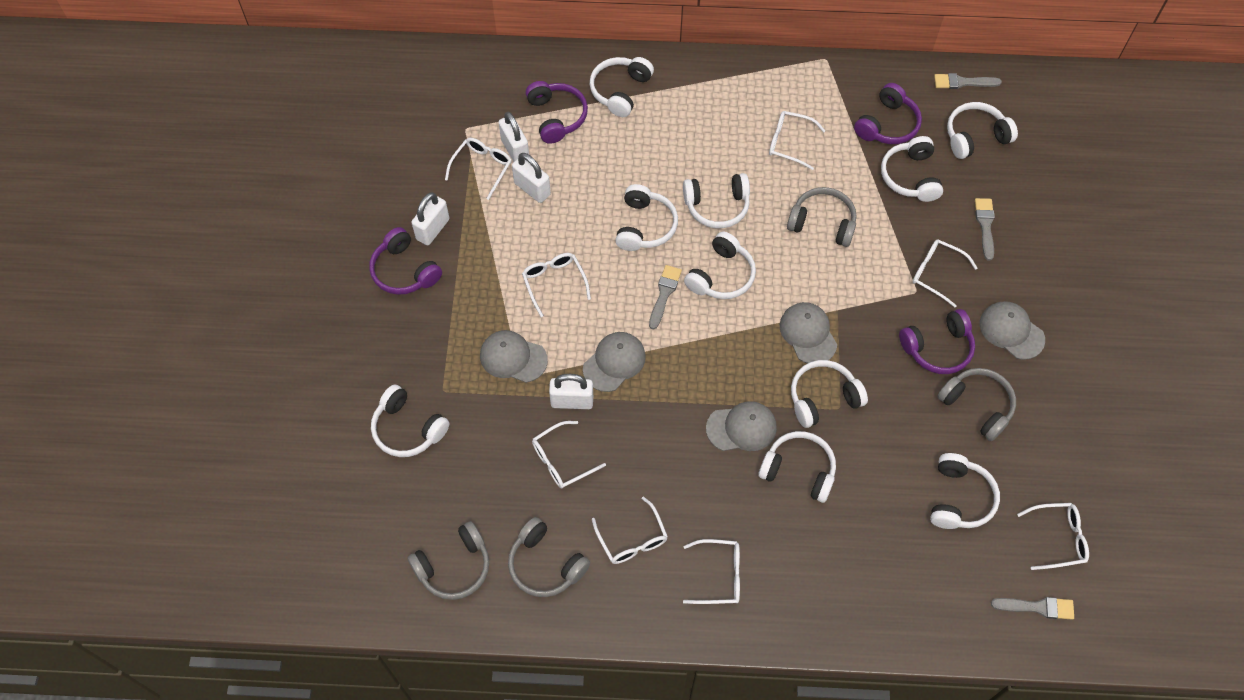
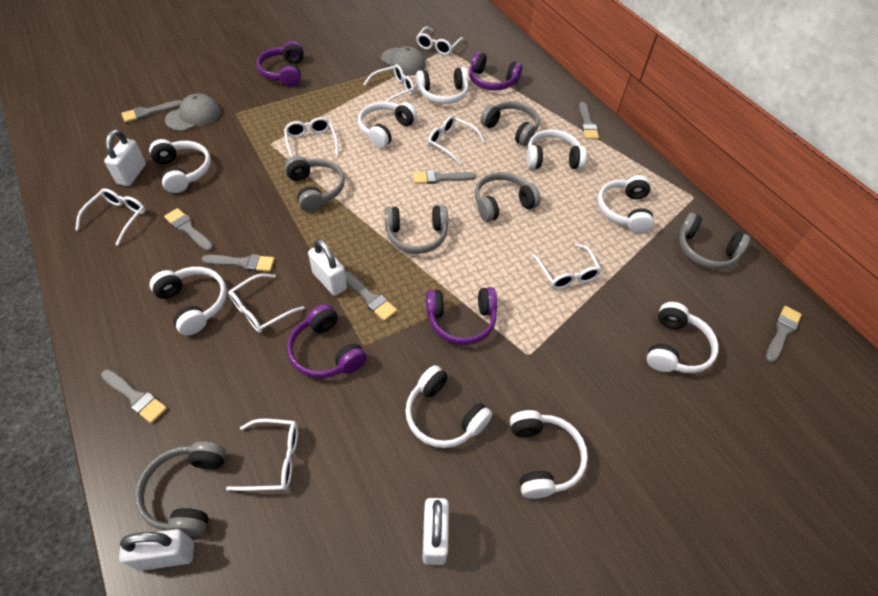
grey brush: 4 -> 8
grey cap: 5 -> 2
grey headphones: 4 -> 6
white headphones: 10 -> 9

